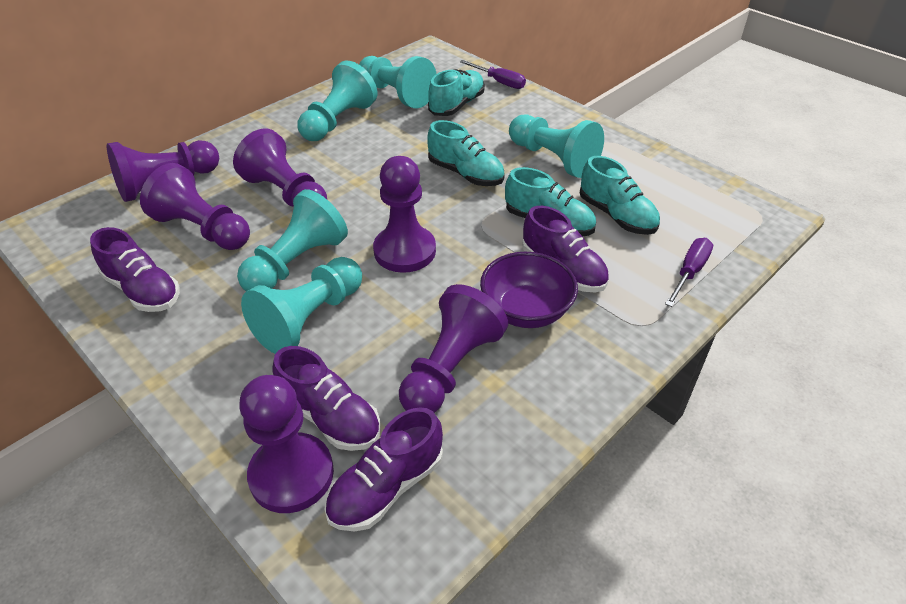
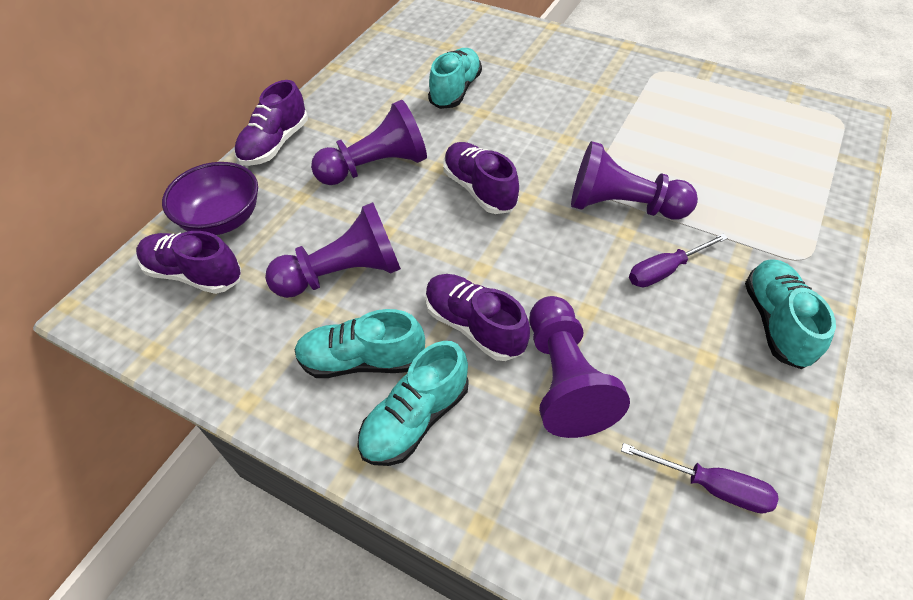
purple pawn: 6 -> 4
turquoise pawn: 5 -> 0

